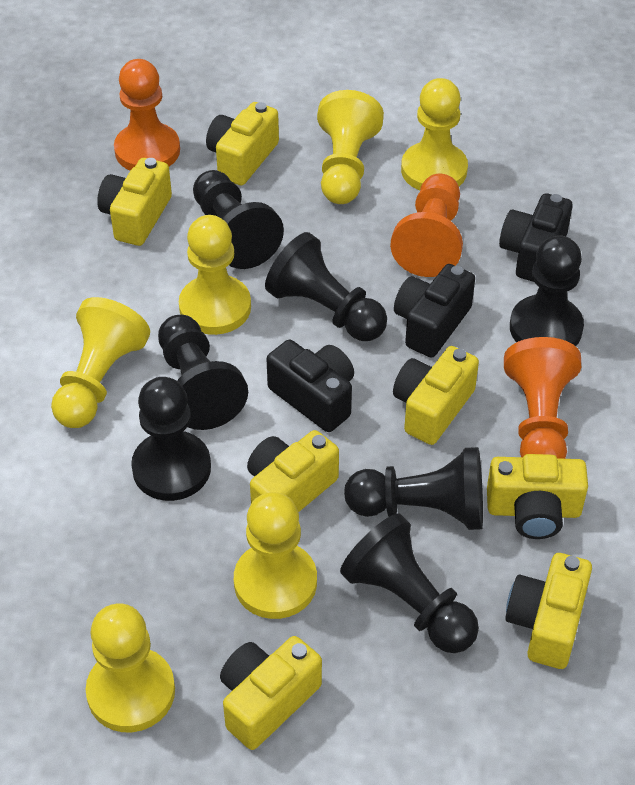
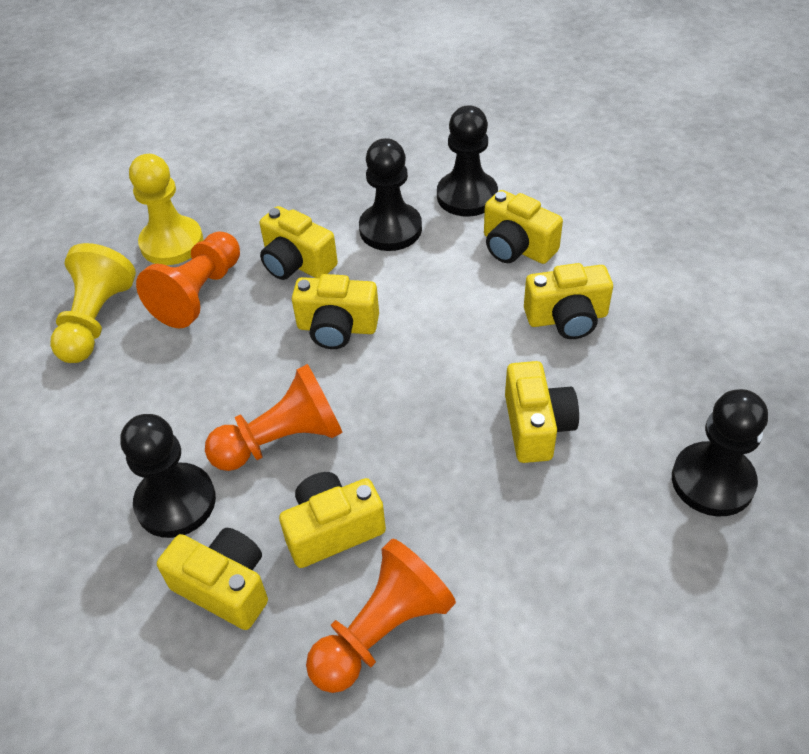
black camera: 3 -> 0
black pawn: 7 -> 4
yellow pawn: 6 -> 2

